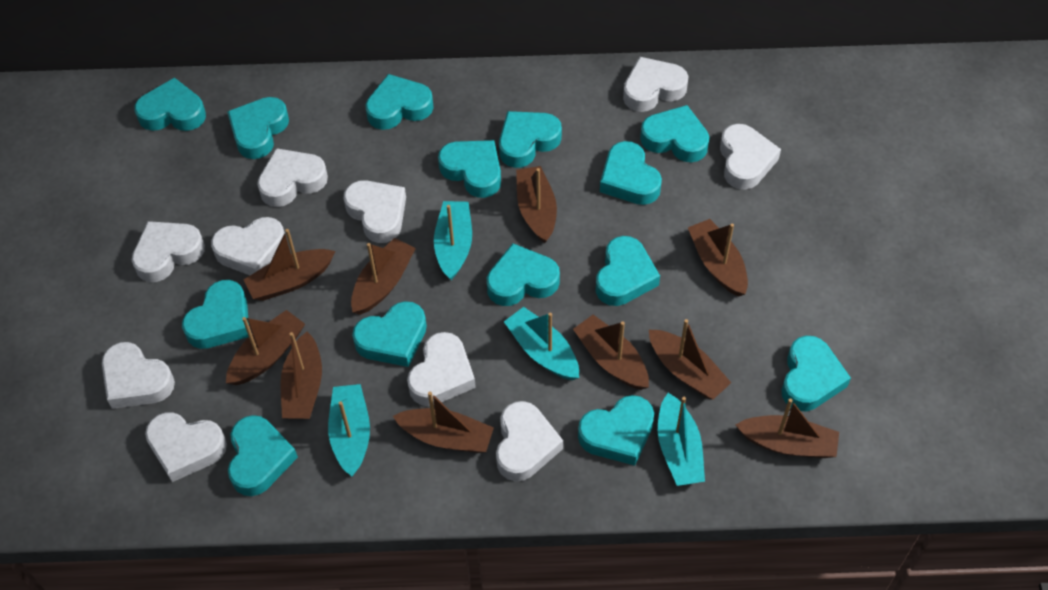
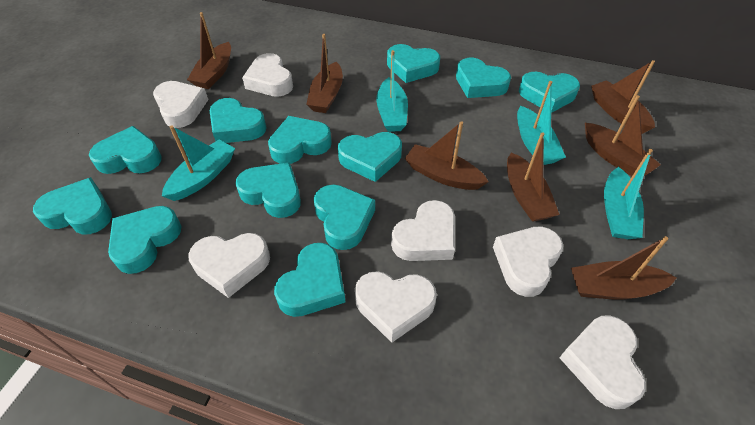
brown boat: 10 -> 7
turquoise heart: 14 -> 12
white heart: 10 -> 7

